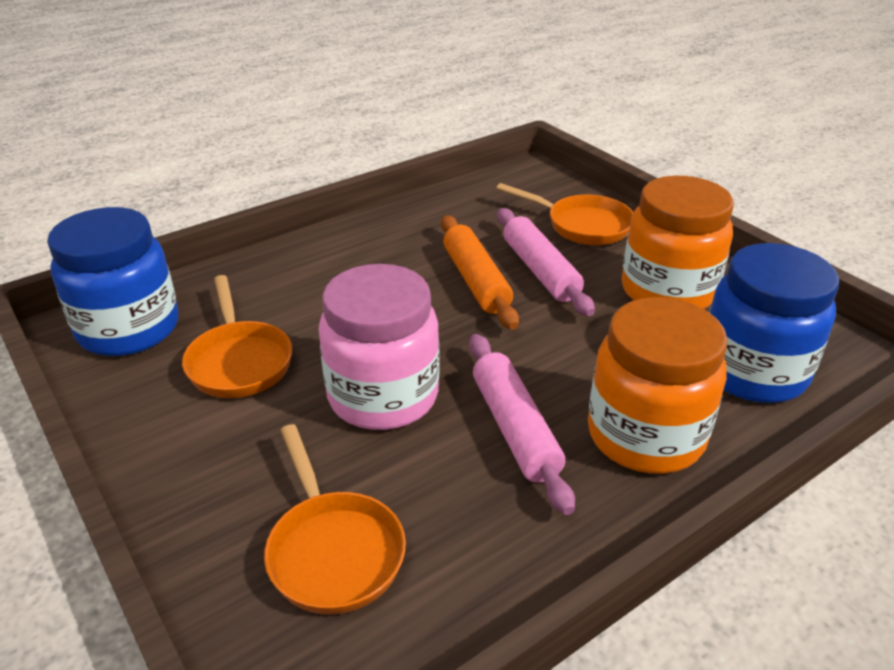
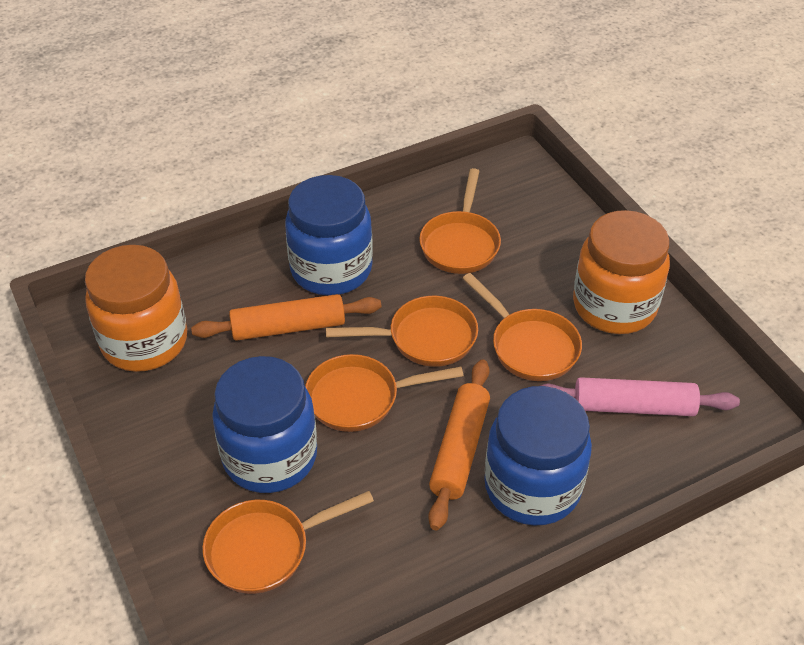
blue jar: 2 -> 3
orange pan: 3 -> 5
orange rolling pin: 1 -> 2
pink jar: 1 -> 0
pink rolling pin: 2 -> 1

